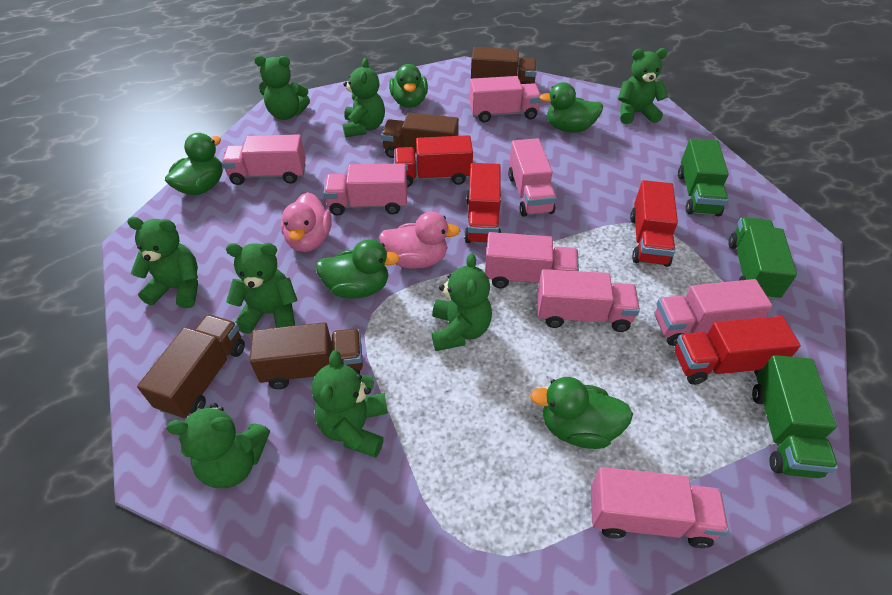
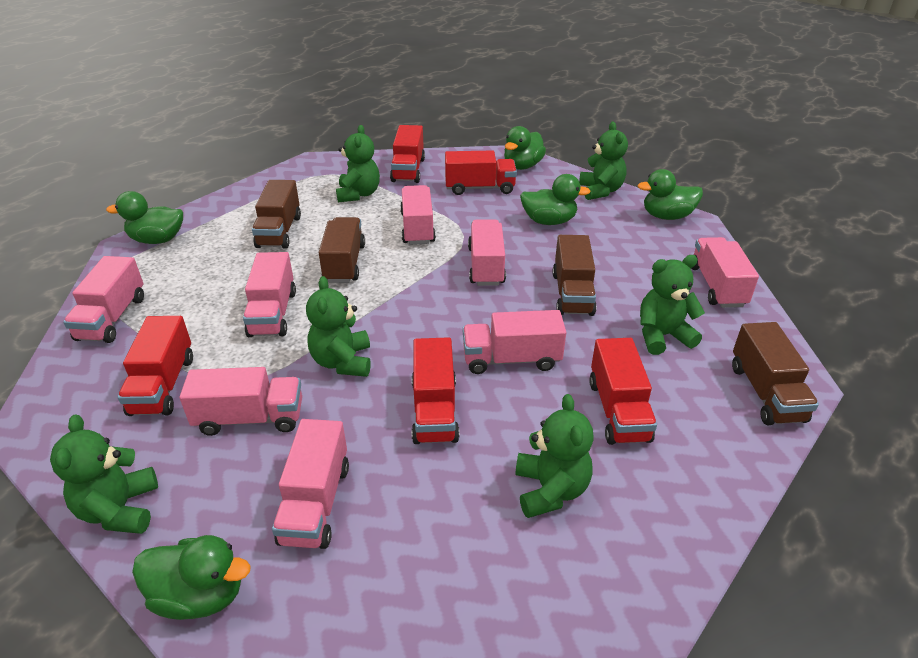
green teddy bear: 8 -> 6
green truck: 3 -> 0
pink duck: 2 -> 0
red truck: 4 -> 5

